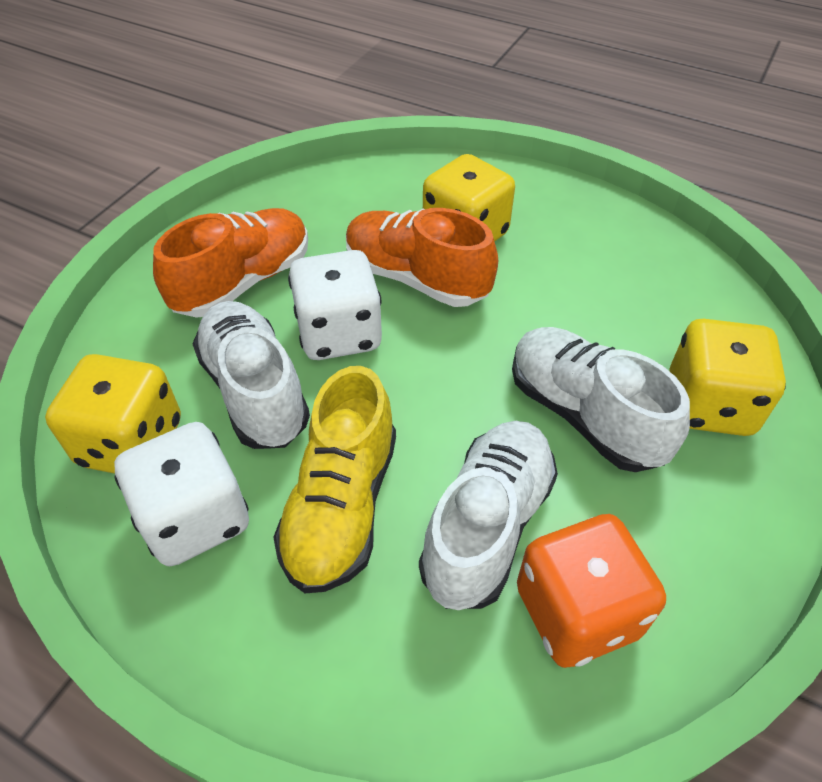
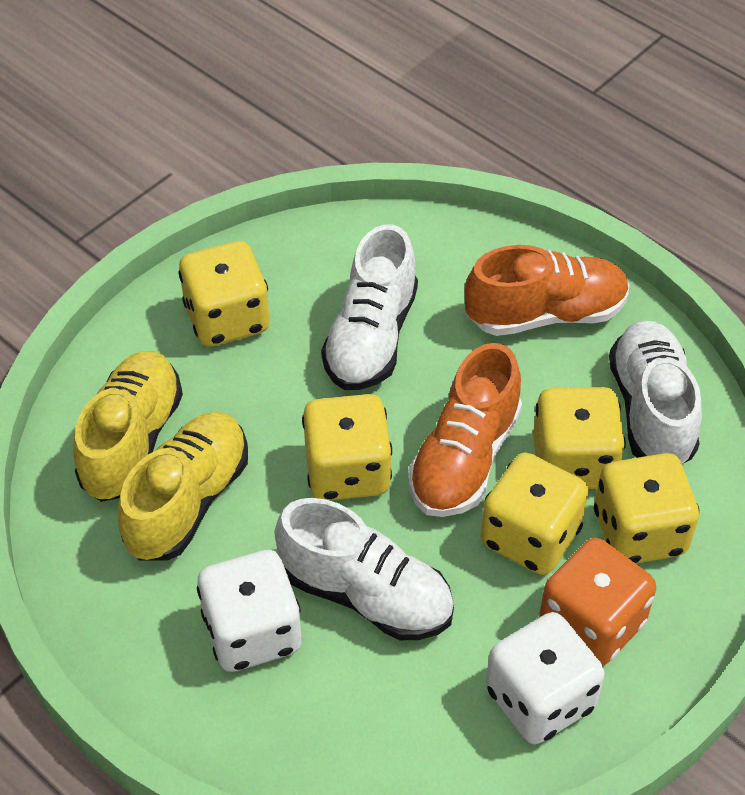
yellow dice: 3 -> 5
yellow shoe: 1 -> 2

